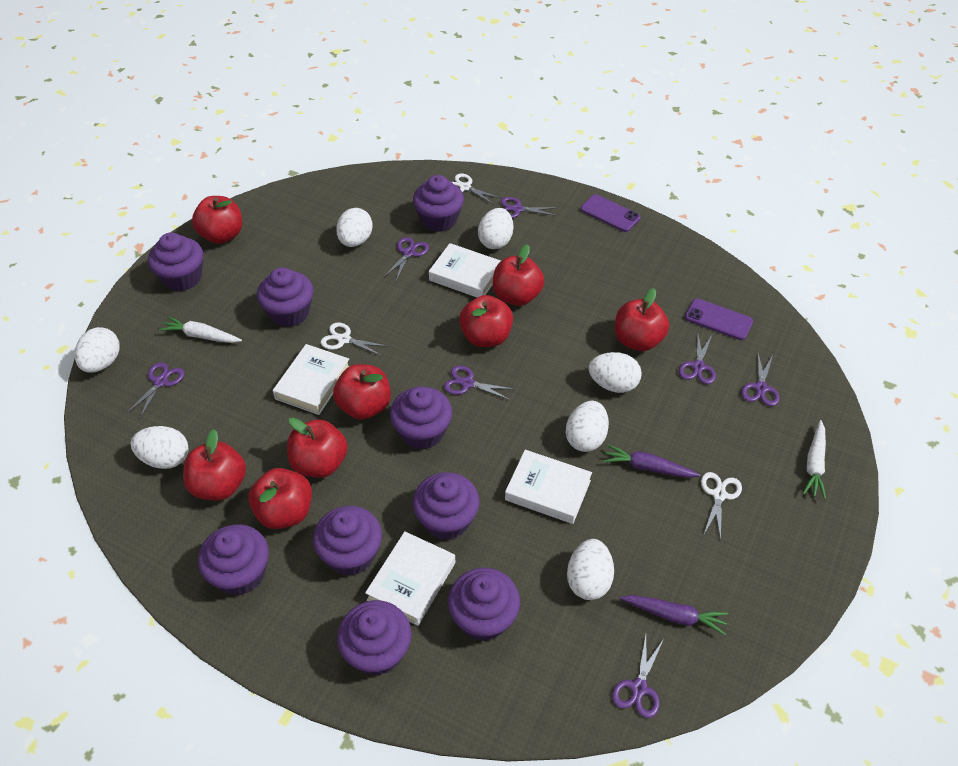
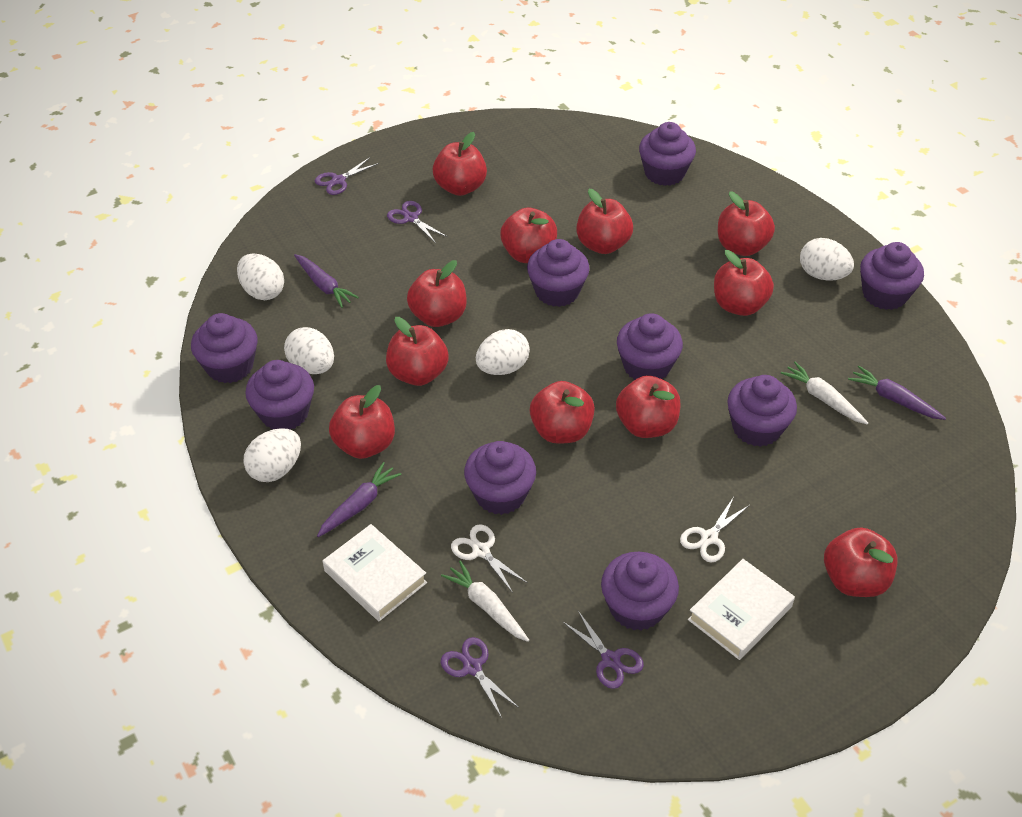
purple carrot: 2 -> 3
purple phone: 2 -> 0
purple scissors: 7 -> 4
red apple: 8 -> 11
white book: 4 -> 2
white egg: 7 -> 5
white scissors: 3 -> 2

